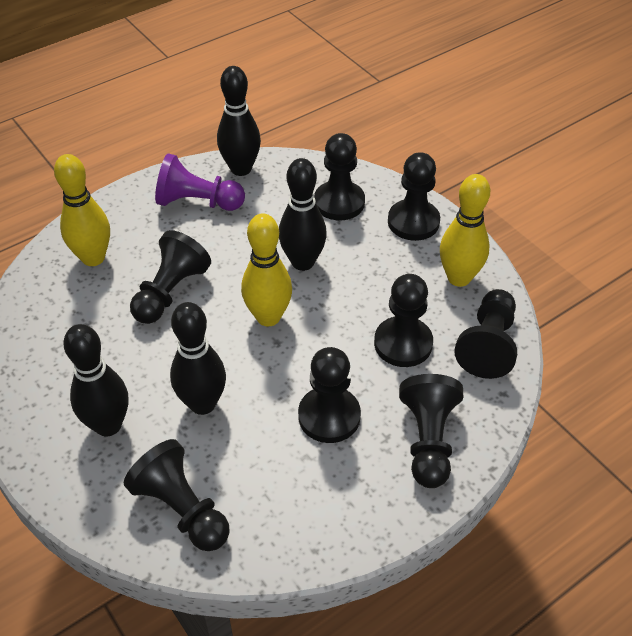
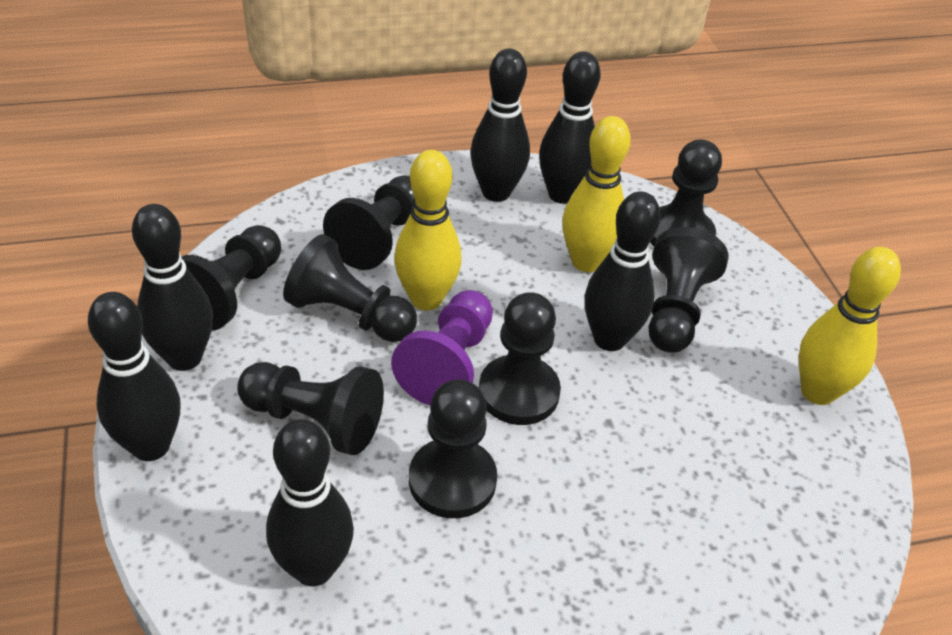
black bowling pin: 4 -> 6

